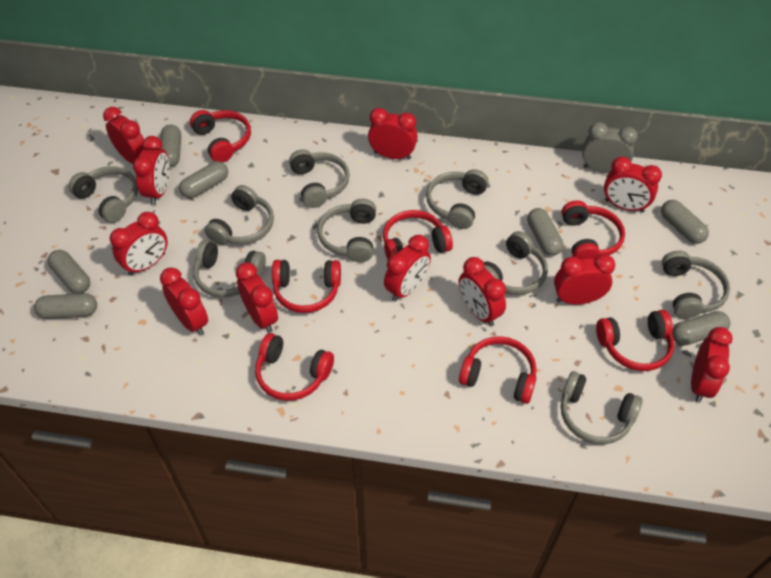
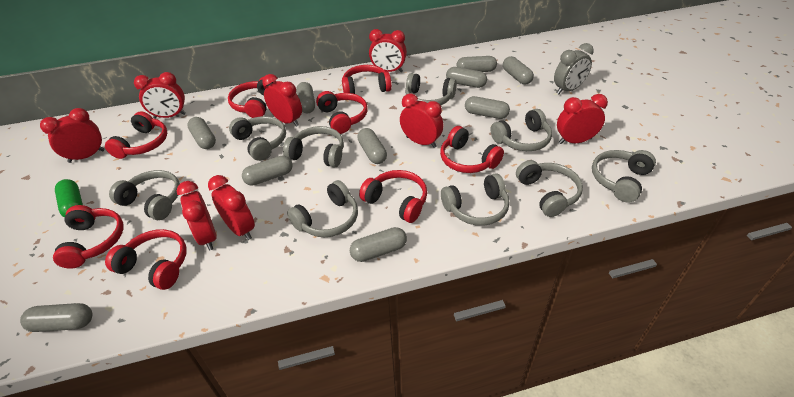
green capsule: 0 -> 1
grey capsule: 7 -> 10
red clock: 11 -> 8
red headphones: 7 -> 8

